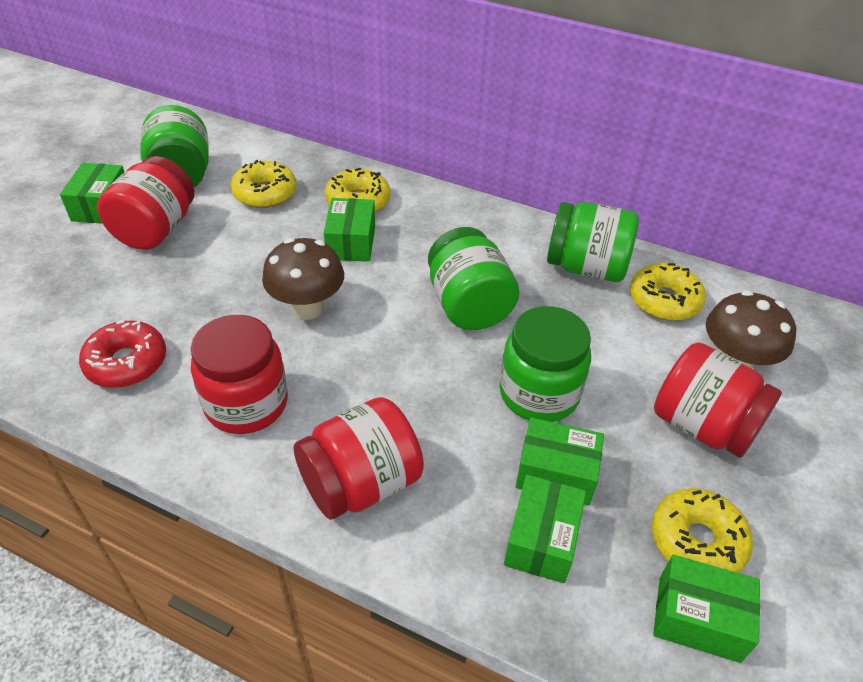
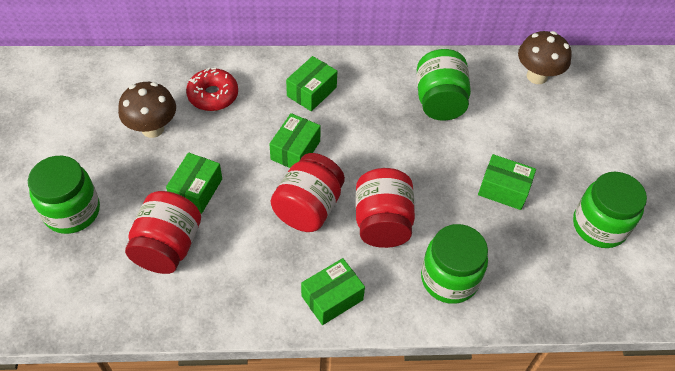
red jar: 4 -> 3
yellow donut: 4 -> 0

